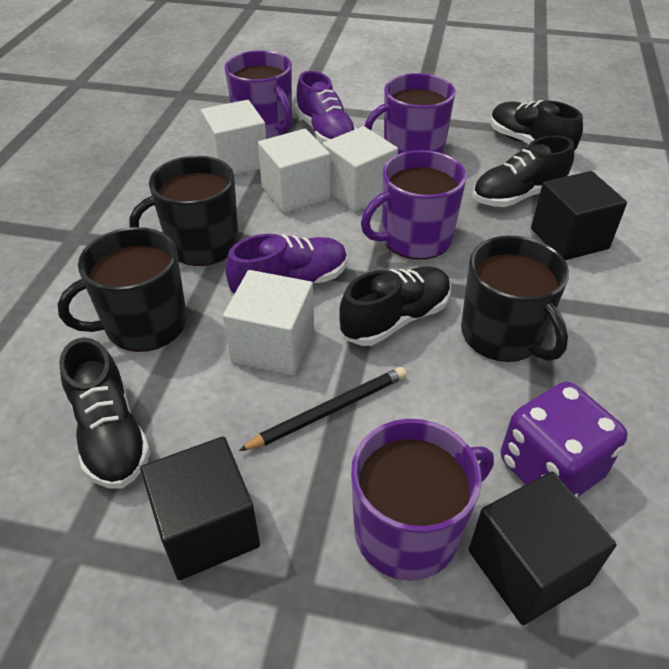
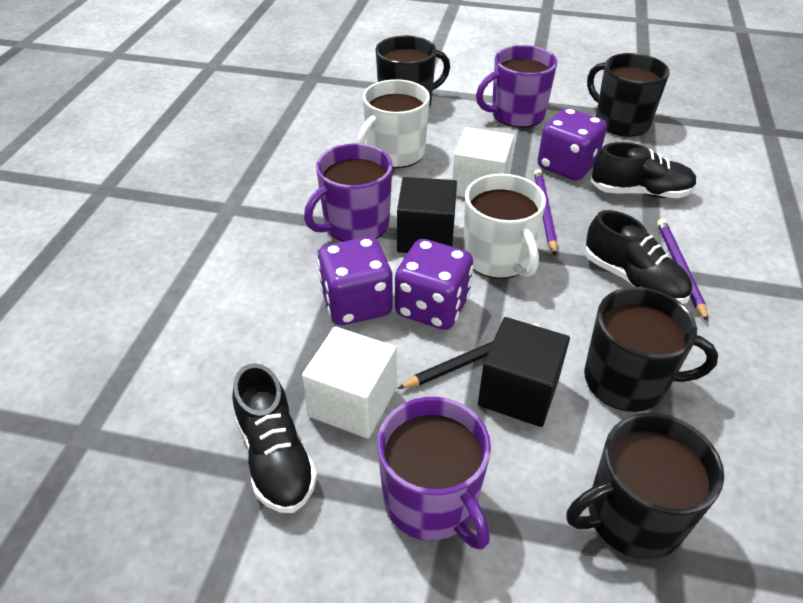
black cube: 3 -> 2
black mug: 3 -> 4
black shoe: 4 -> 3
purple dice: 1 -> 3
purple mug: 4 -> 3
purple pencil: 0 -> 2
purple shoe: 2 -> 0
white cube: 4 -> 2
white mug: 0 -> 2

